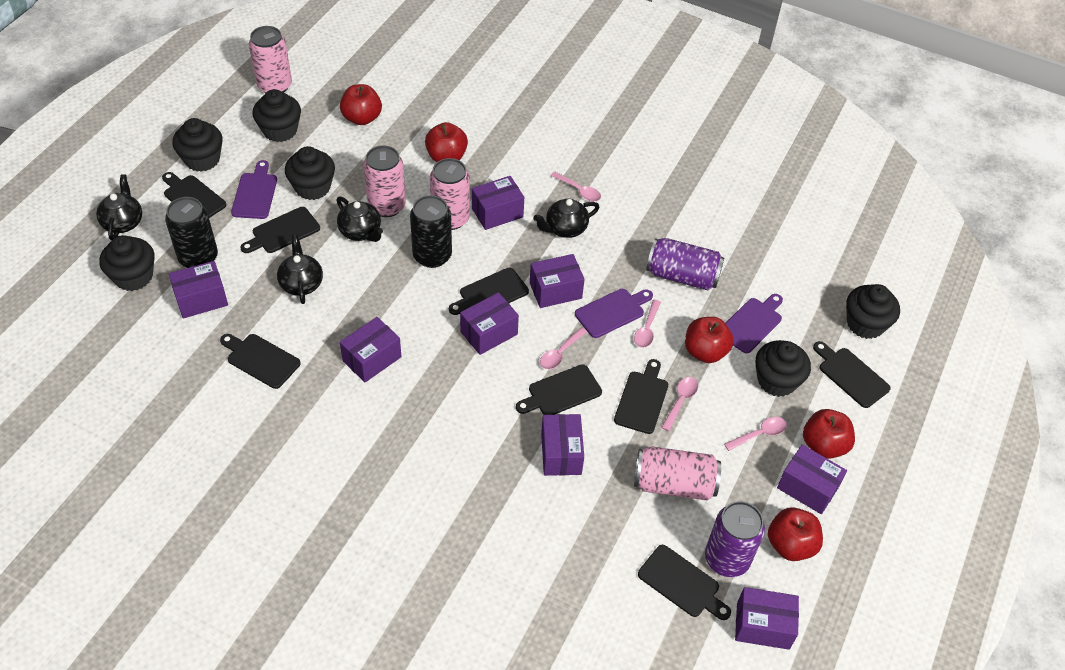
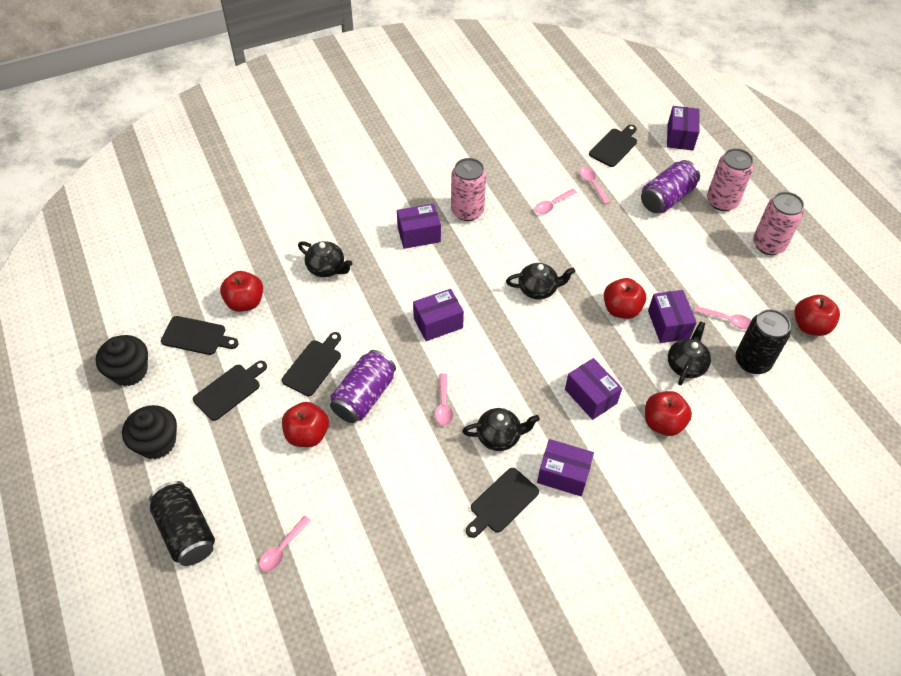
black cupcake: 6 -> 2
black cutting board: 8 -> 5
pink can: 4 -> 3
purple box: 8 -> 6
purple cutting board: 3 -> 0

